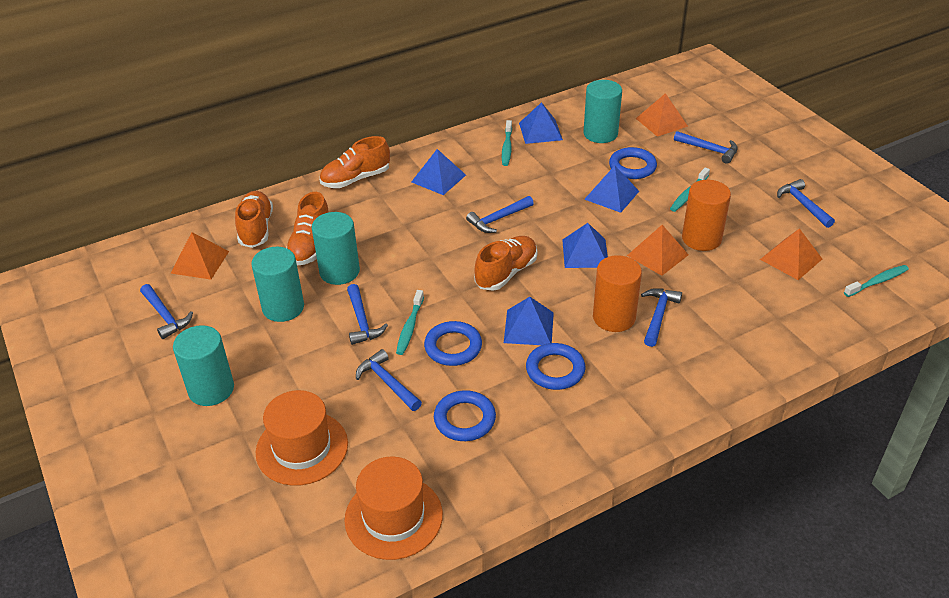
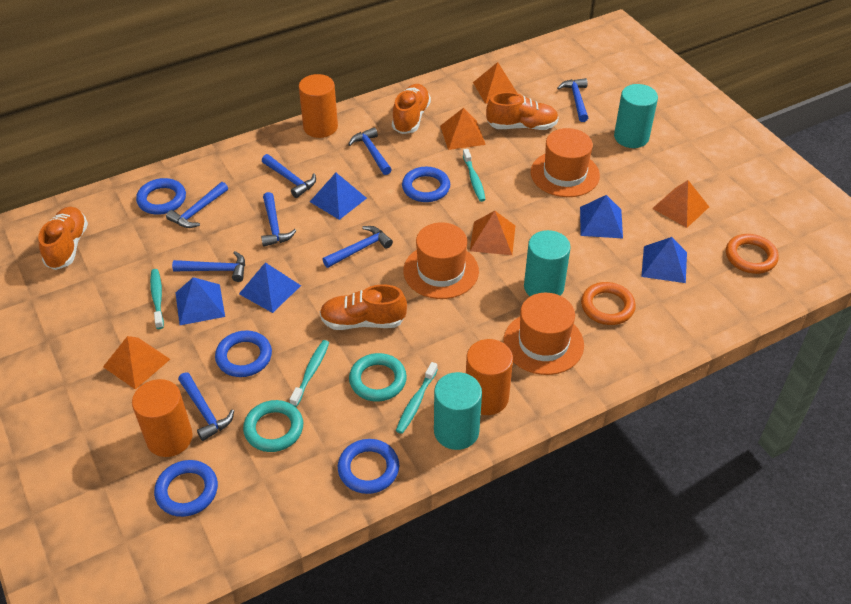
blue hammer: 7 -> 8
blue ring: 4 -> 5
orange cylinder: 2 -> 3
orange hat: 2 -> 3
orange pyramid: 4 -> 5
orange ring: 0 -> 2
turquoise cylinder: 4 -> 3
turquoise ring: 0 -> 2

